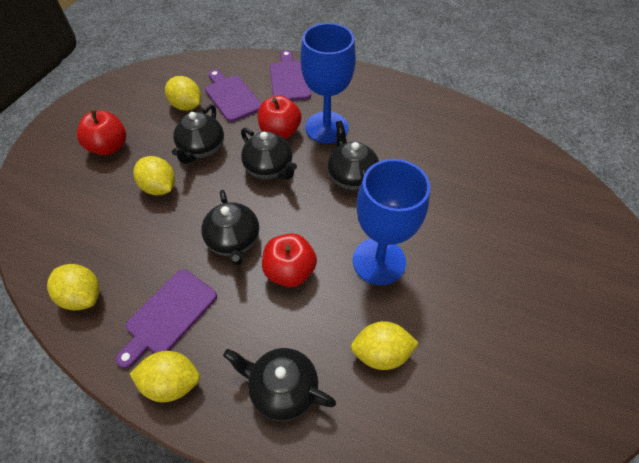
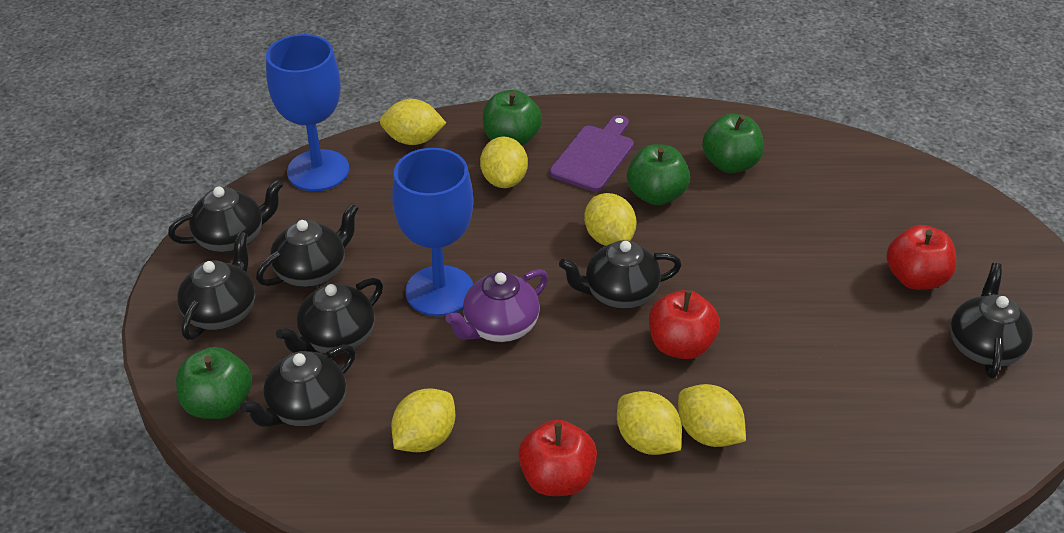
black teapot: 5 -> 7
green apple: 0 -> 4
purple cutting board: 3 -> 1
purple teapot: 0 -> 1
yellow lemon: 5 -> 6

